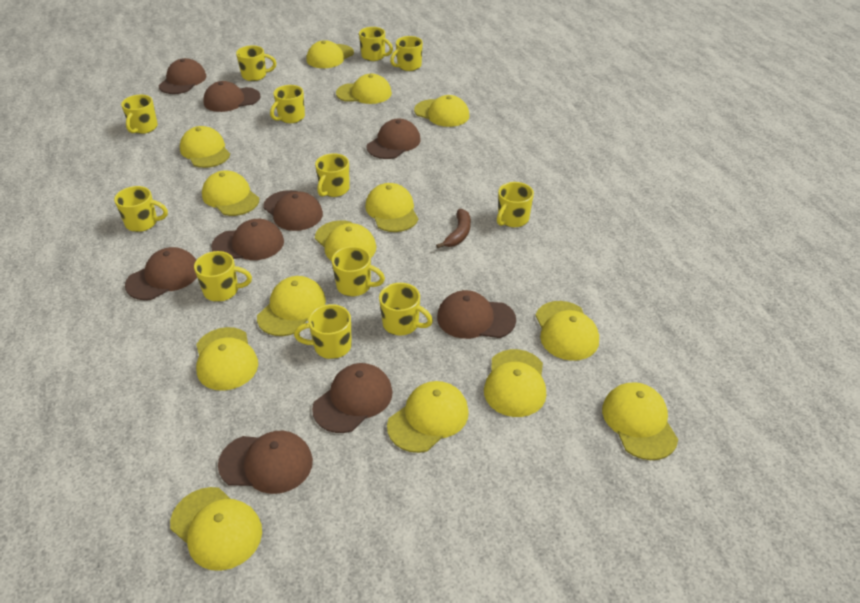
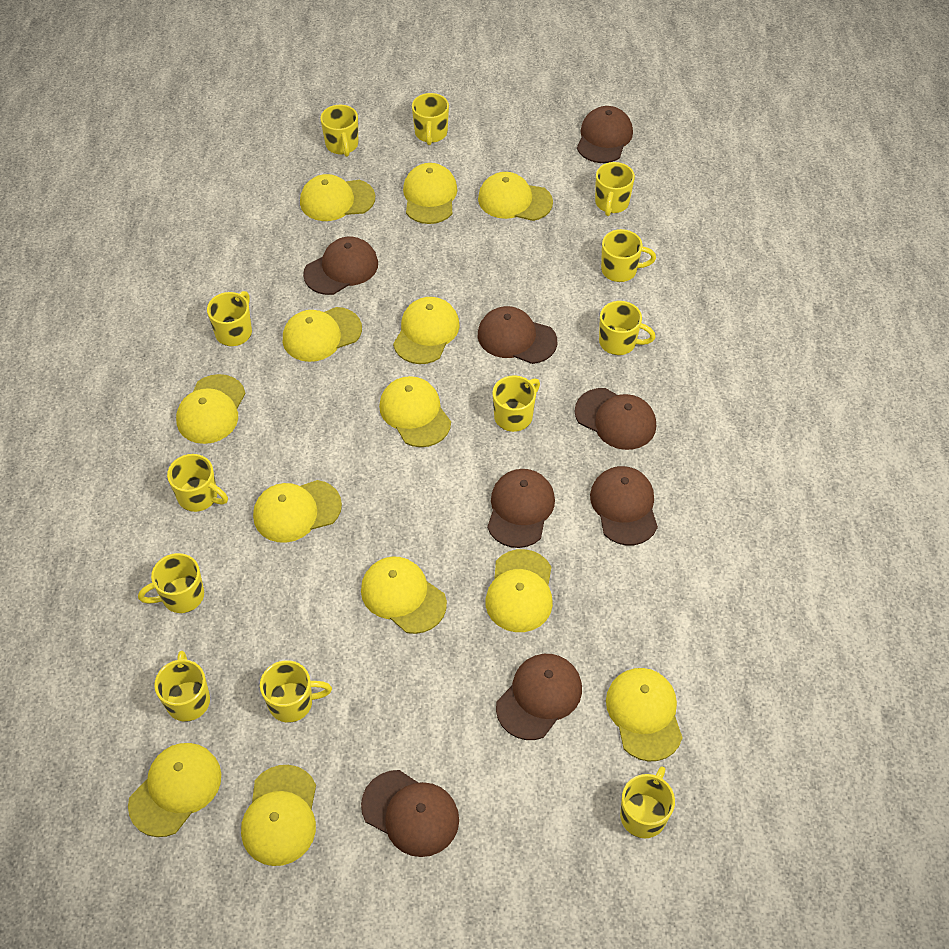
brown banana: 1 -> 0
brown cap: 9 -> 8
yellow cap: 14 -> 13

